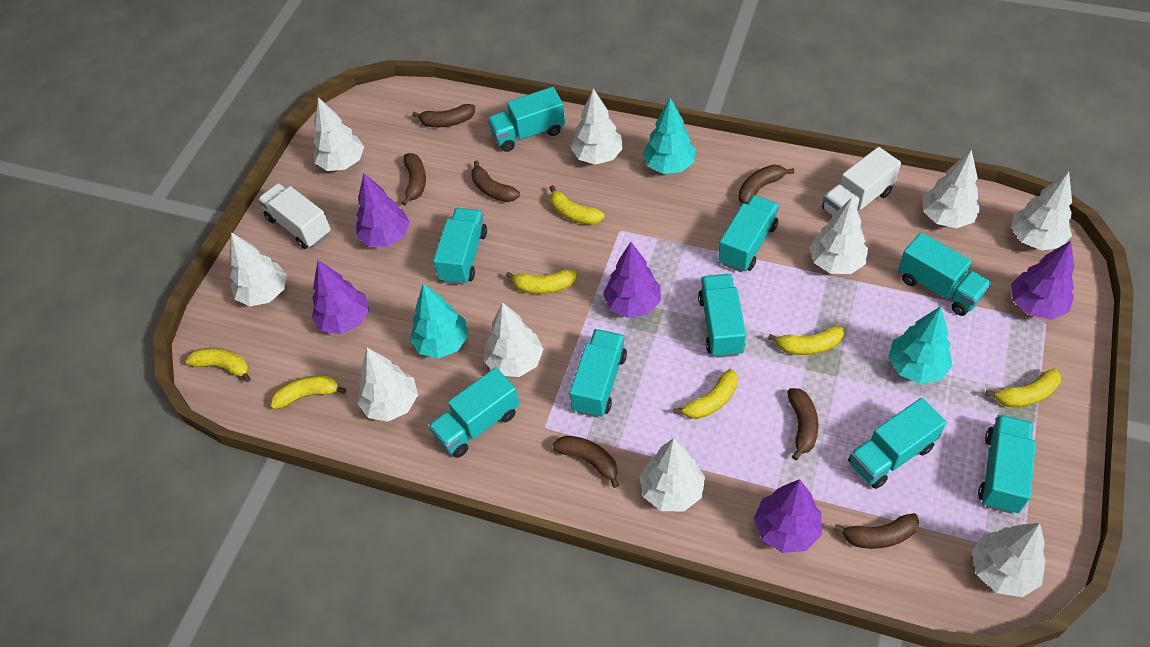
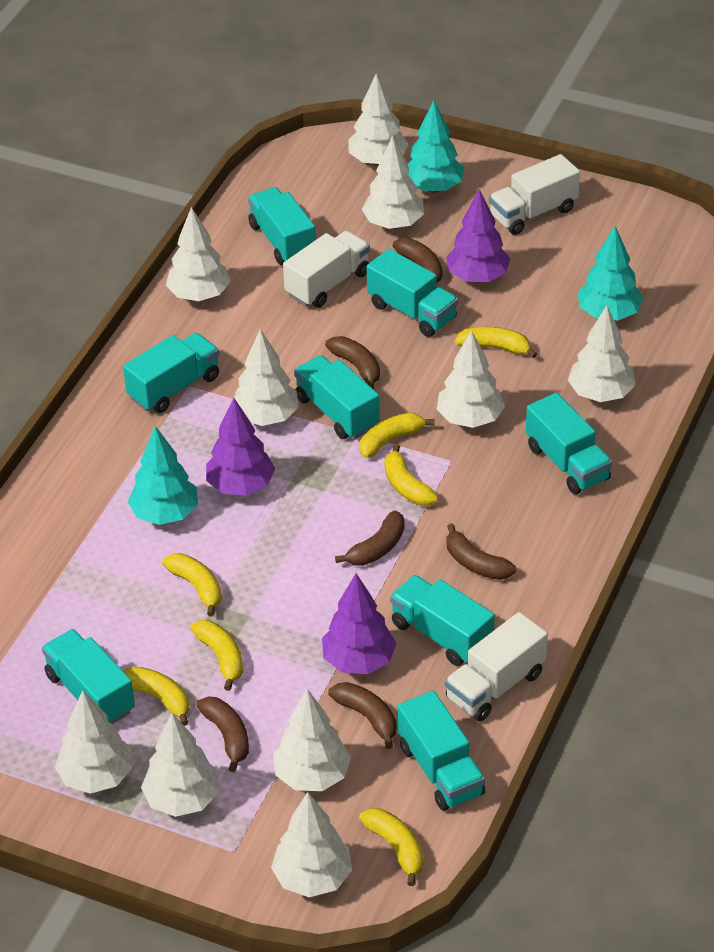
brown banana: 7 -> 6
purple tree: 5 -> 3
turquoise truck: 9 -> 8
white truck: 2 -> 3

